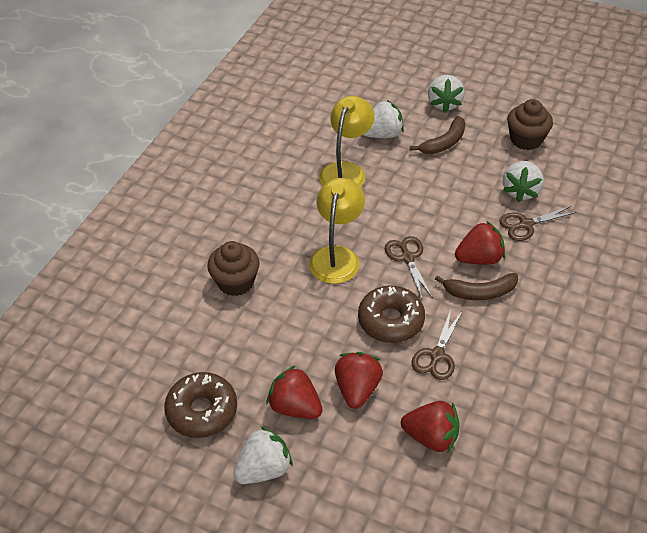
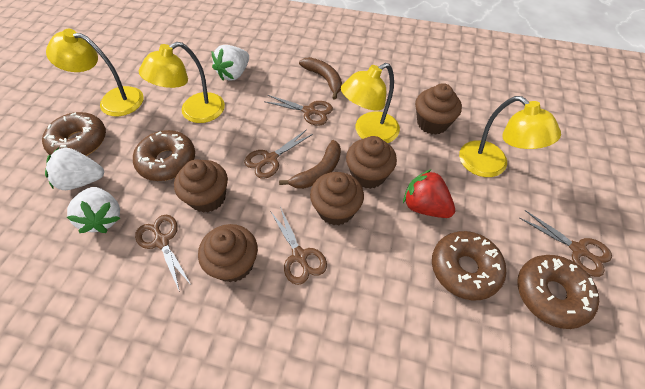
brown cupcake: 2 -> 5
brown donut: 2 -> 4
brown scissors: 3 -> 5
red strawberry: 4 -> 1
white strawberry: 4 -> 3
yellow lamp: 2 -> 4

